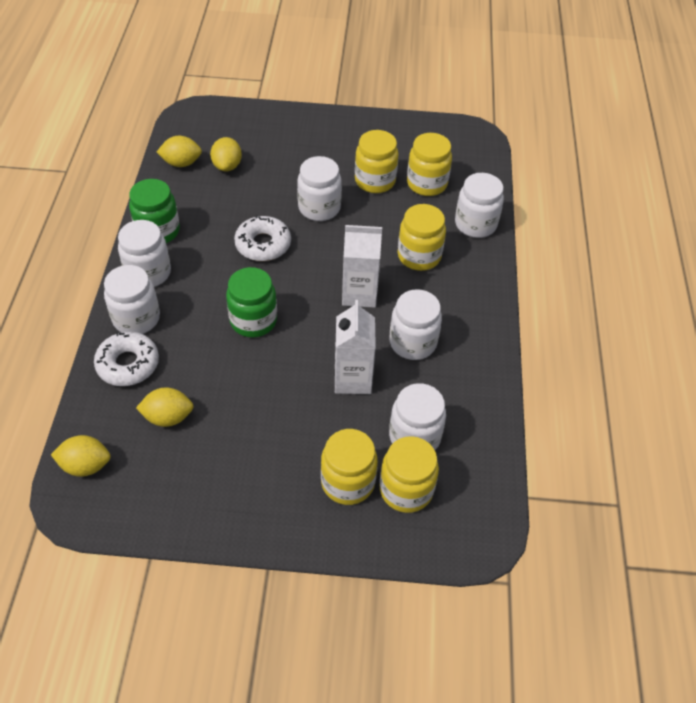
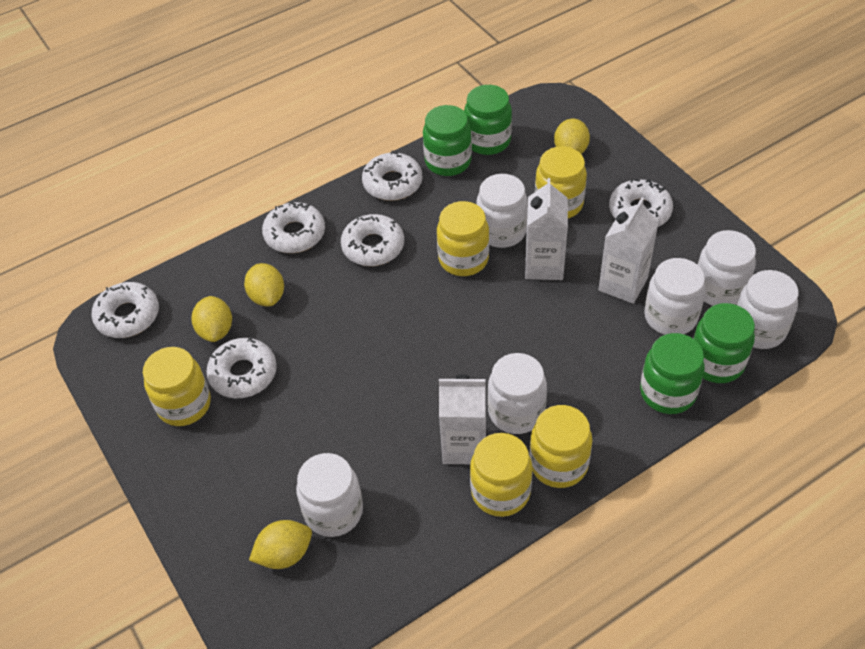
green jar: 2 -> 4
white carton: 2 -> 3
white donut: 2 -> 6

